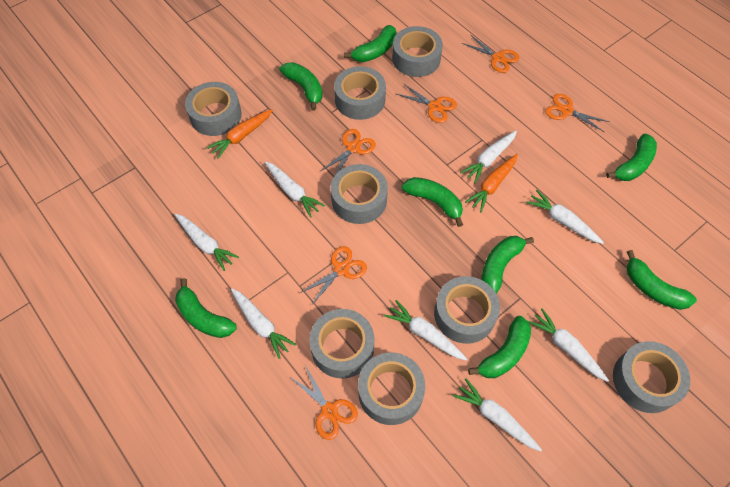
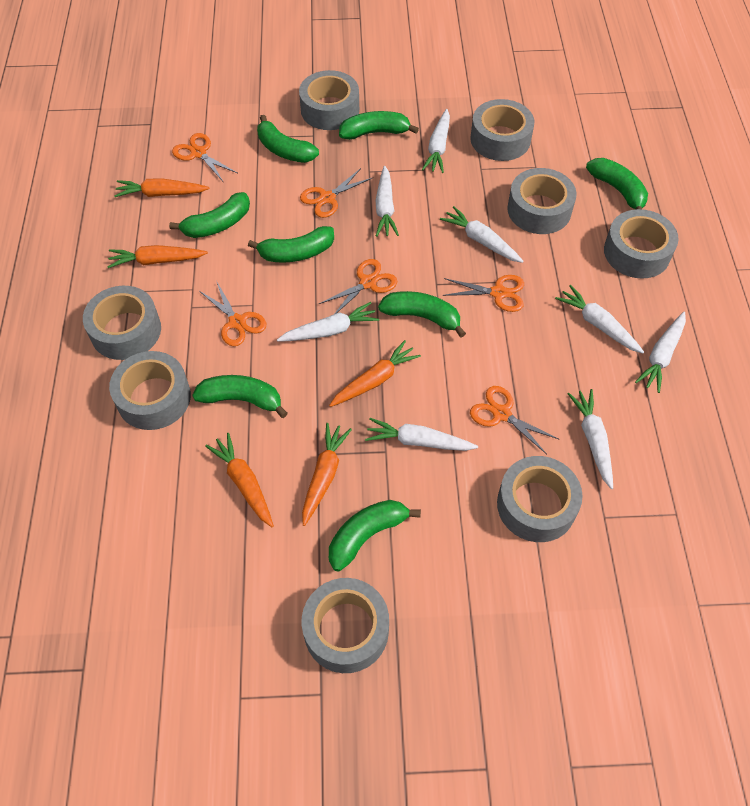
orange carrot: 2 -> 5

